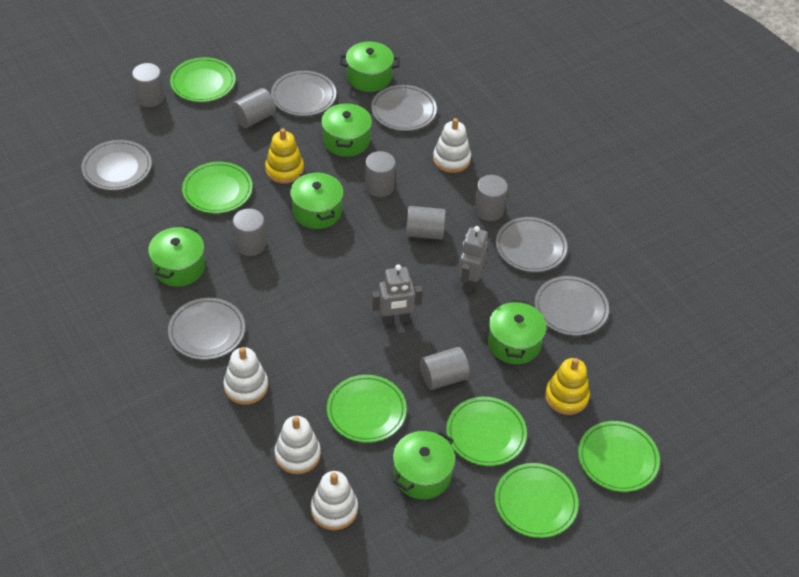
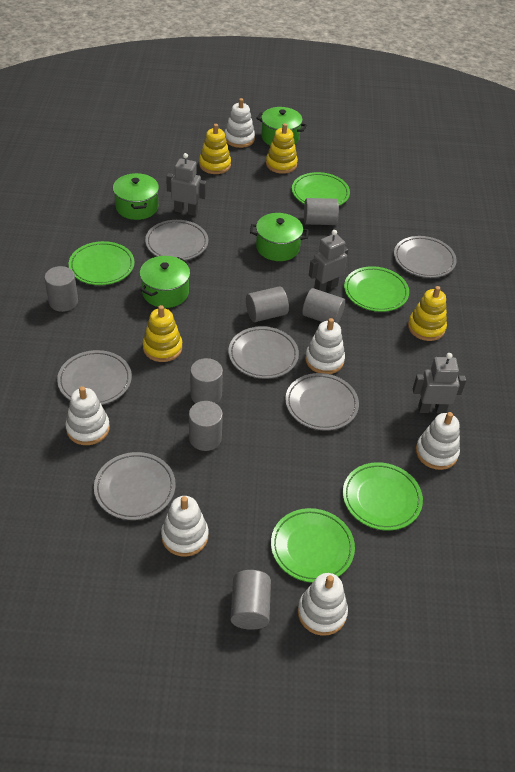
green plate: 6 -> 5
green pot: 6 -> 4
grey robot: 2 -> 3
white stacking toy: 4 -> 6
yellow stacking toy: 2 -> 4

